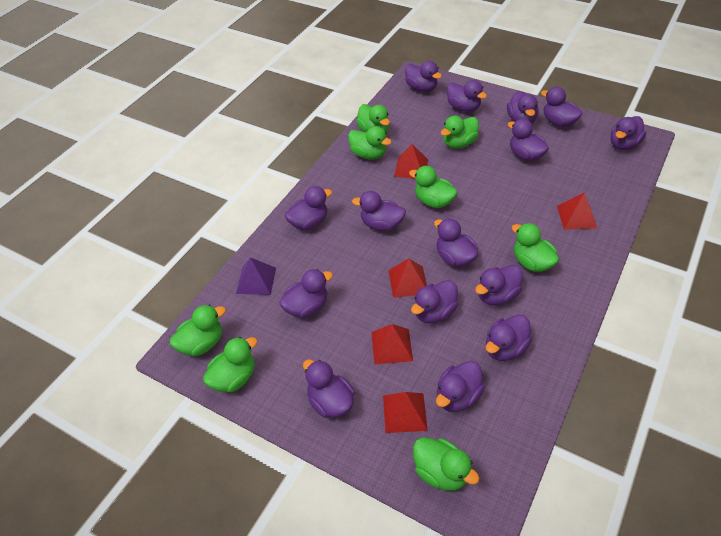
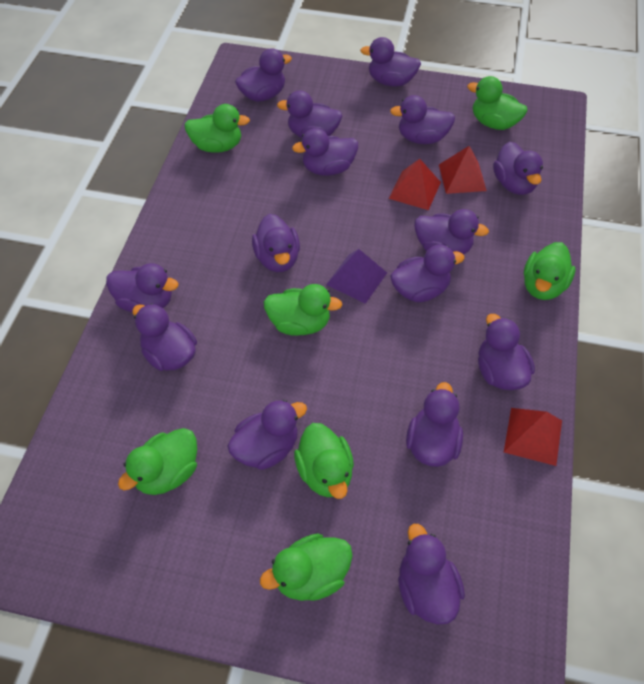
green duck: 8 -> 7
red pyramid: 5 -> 3

